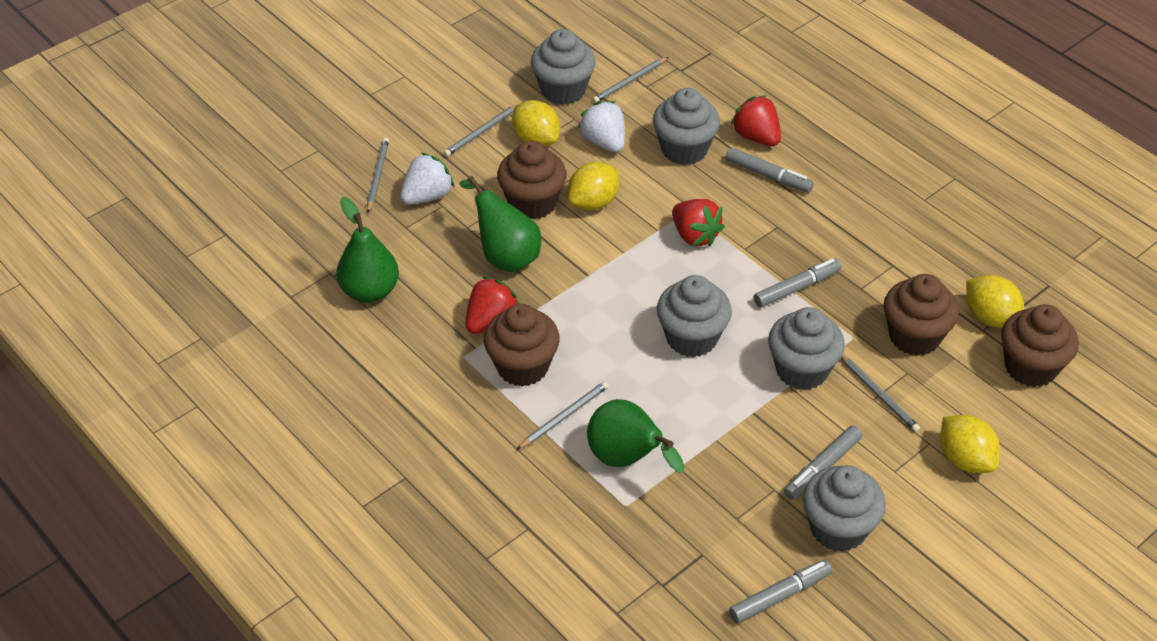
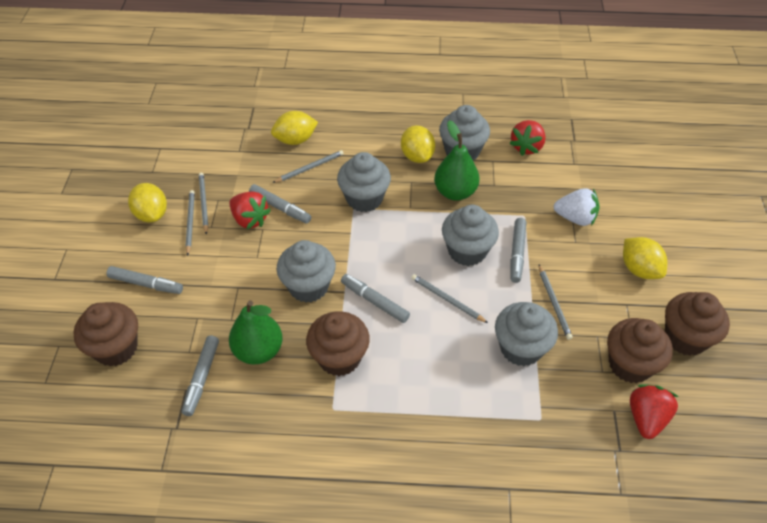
green pear: 3 -> 2
grey marker: 4 -> 5
white strawberry: 2 -> 1

